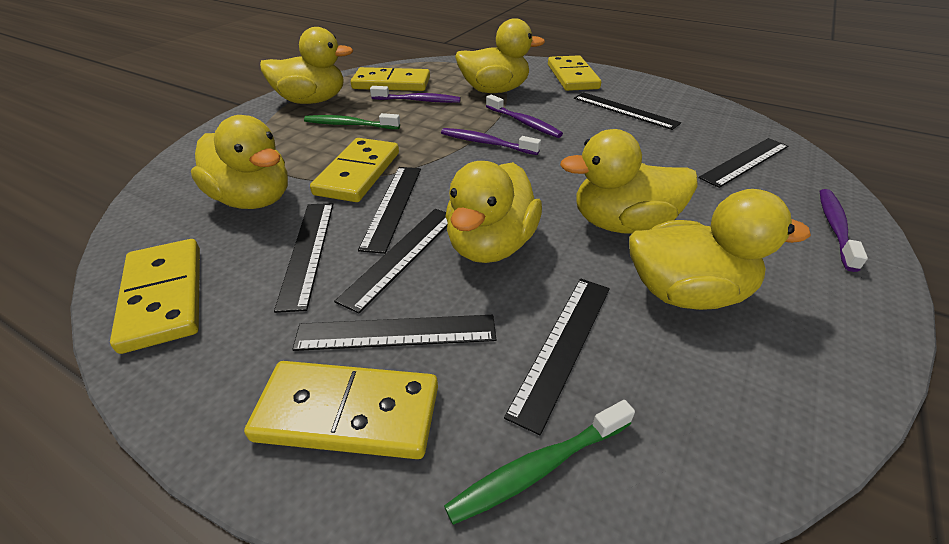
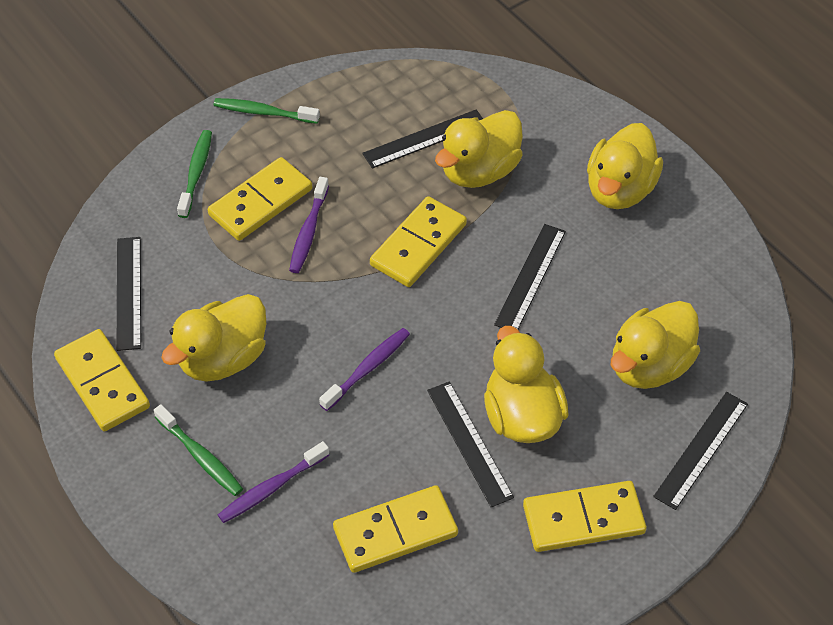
black ruler: 7 -> 5
green toothbrush: 2 -> 3
purple toothbrush: 4 -> 3
yellow duck: 6 -> 5

